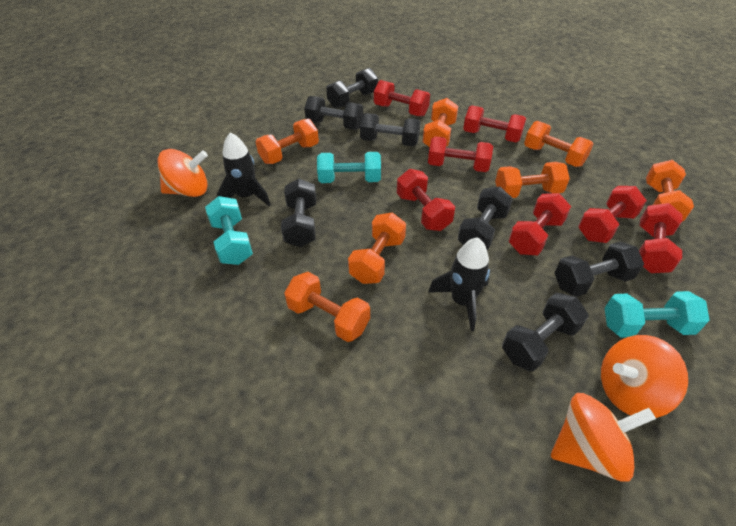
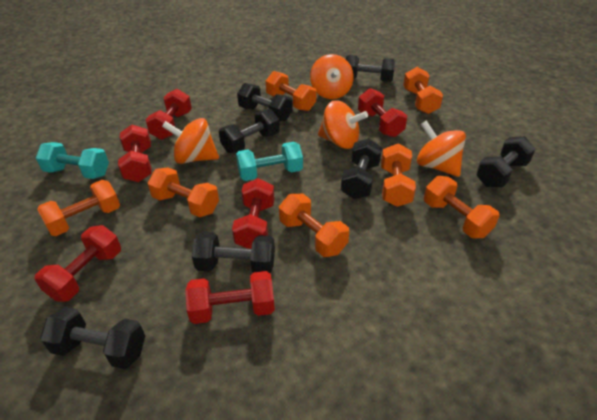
black rocket: 2 -> 0
orange spinning top: 3 -> 4
red dumbbell: 7 -> 6
turquoise dumbbell: 3 -> 2

